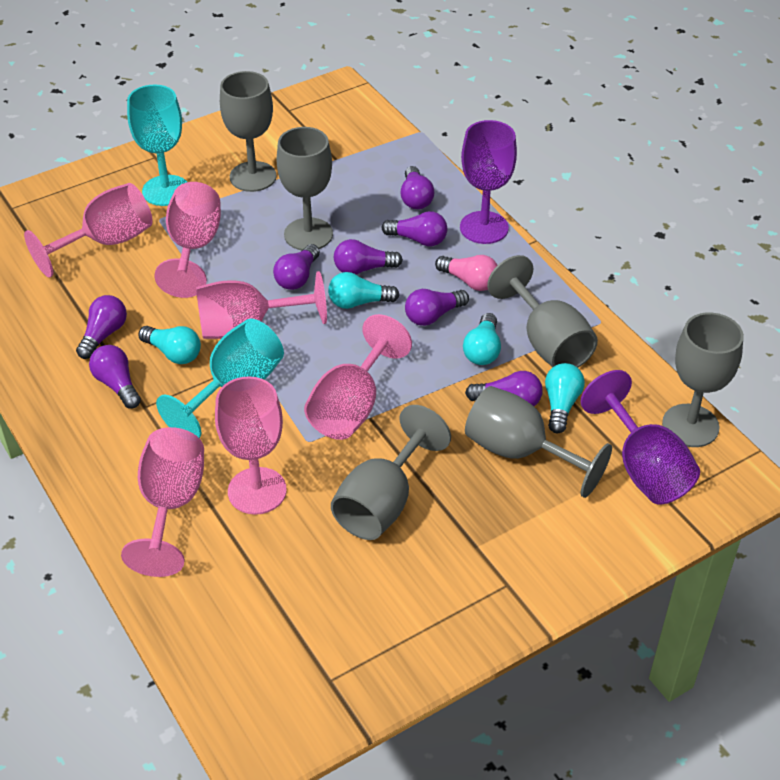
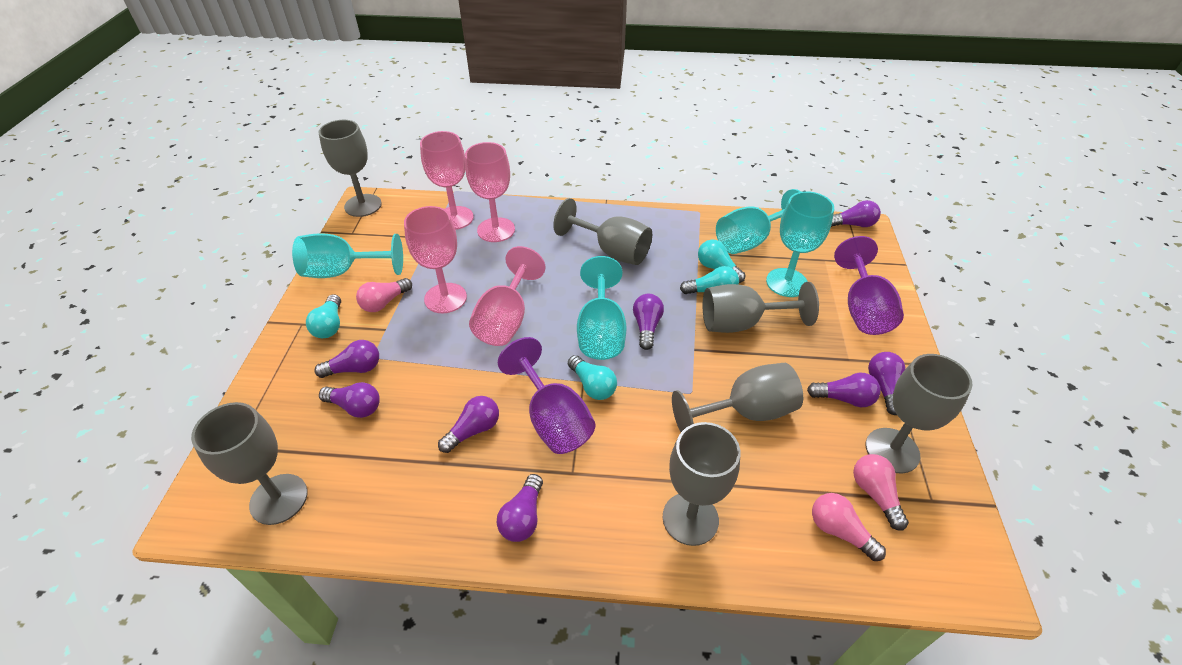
grey goblet: 6 -> 7
pink goblet: 6 -> 4
pink light bulb: 1 -> 3
turquoise goblet: 2 -> 4

